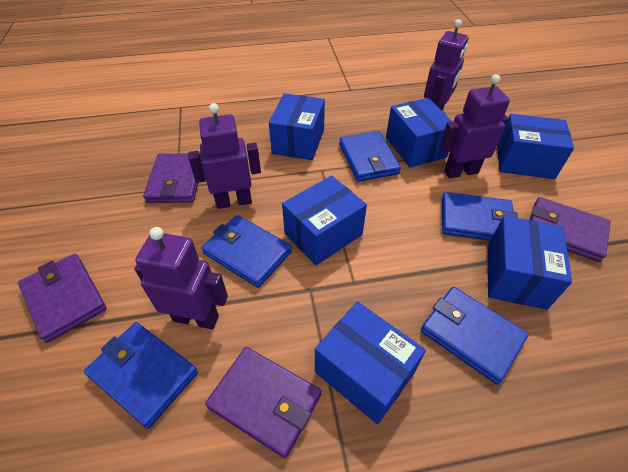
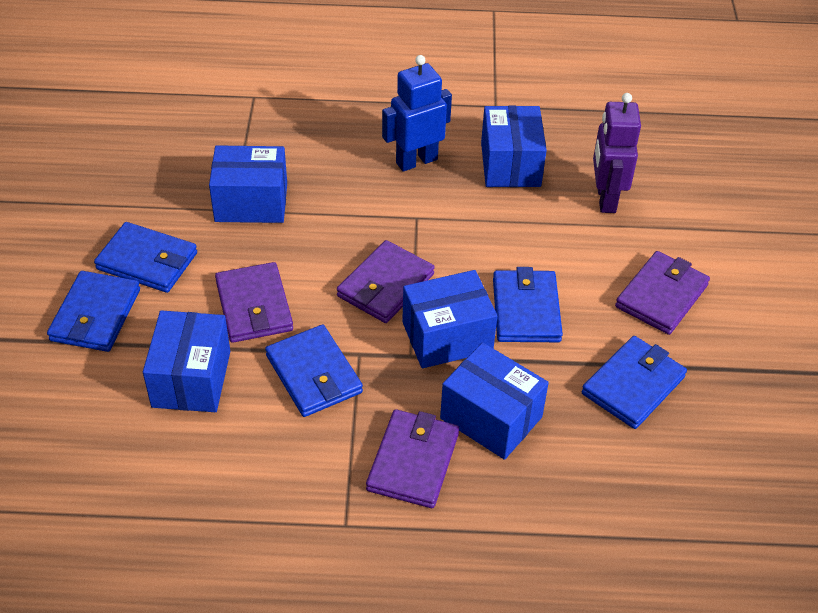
blue box: 6 -> 5
blue robot: 0 -> 1
purple robot: 4 -> 1

